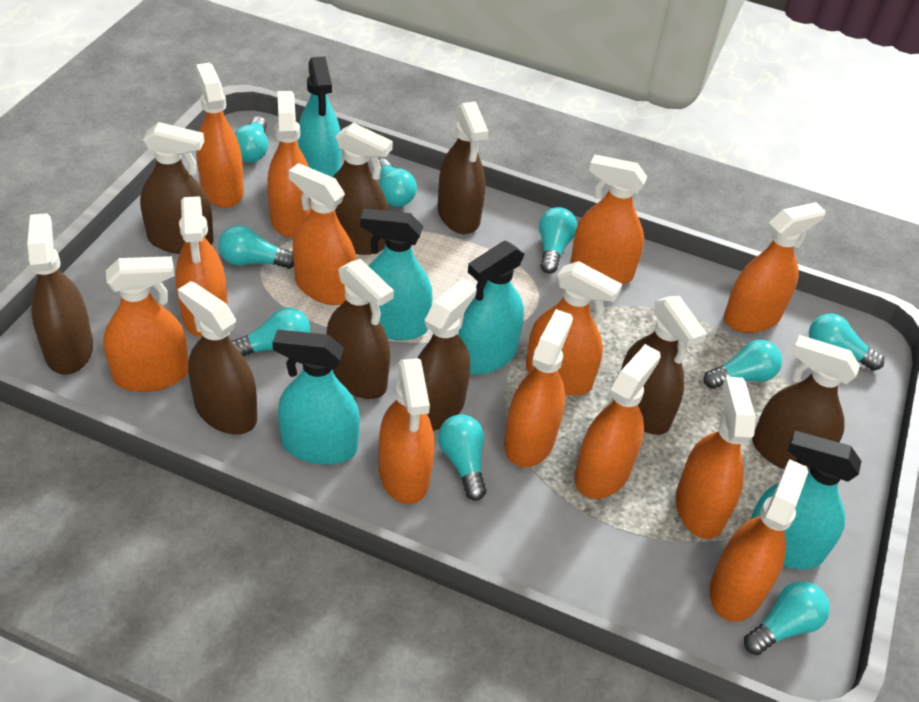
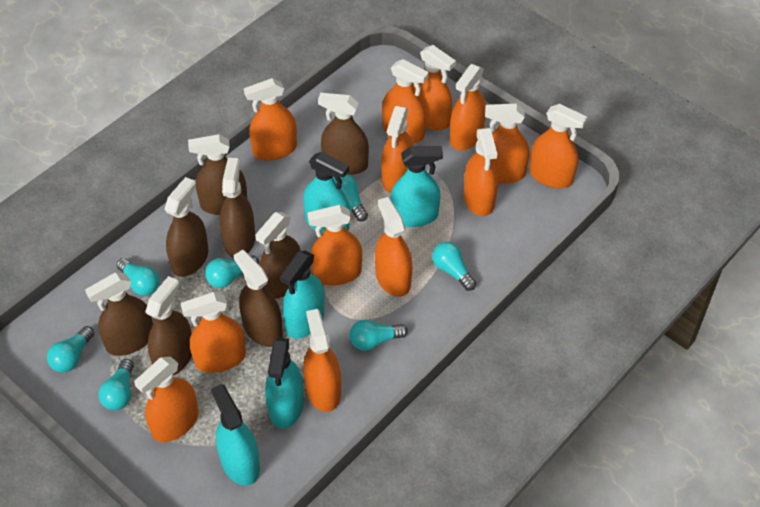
brown spray bottle: 9 -> 8
turquoise light bulb: 9 -> 7

